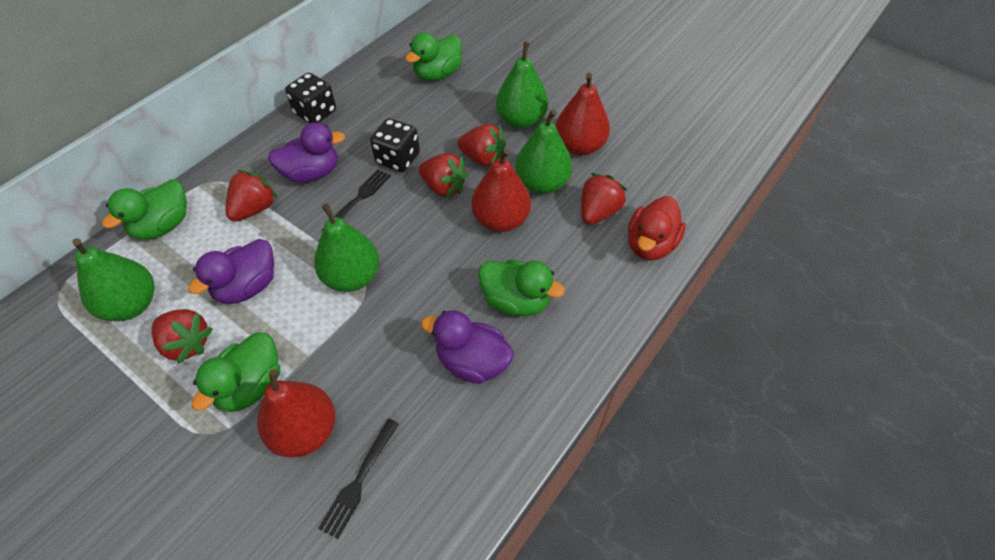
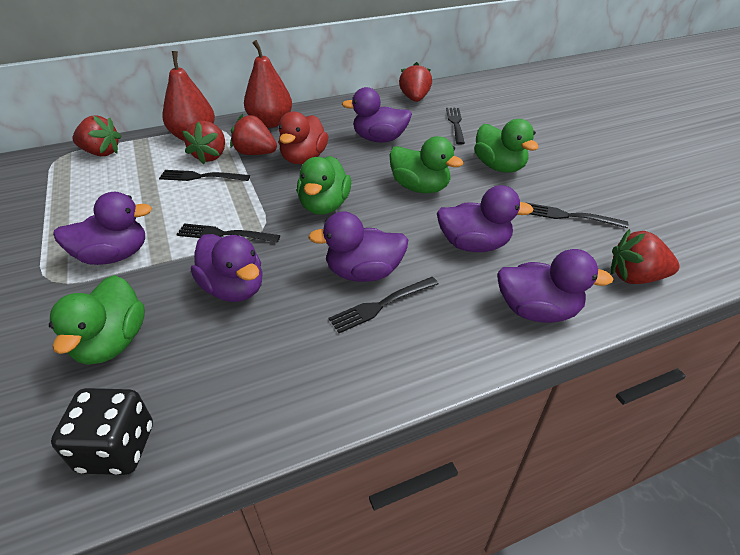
black dice: 2 -> 1
black fork: 2 -> 5
green pear: 4 -> 0
purple duck: 3 -> 6
red pear: 3 -> 2

